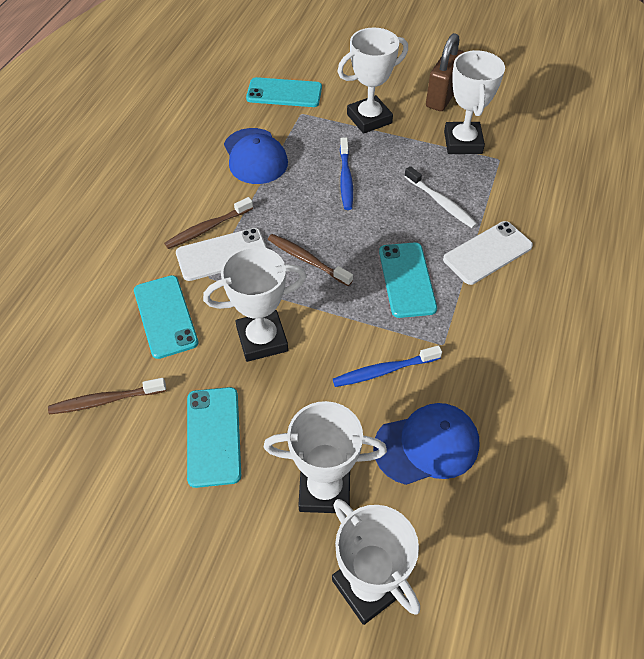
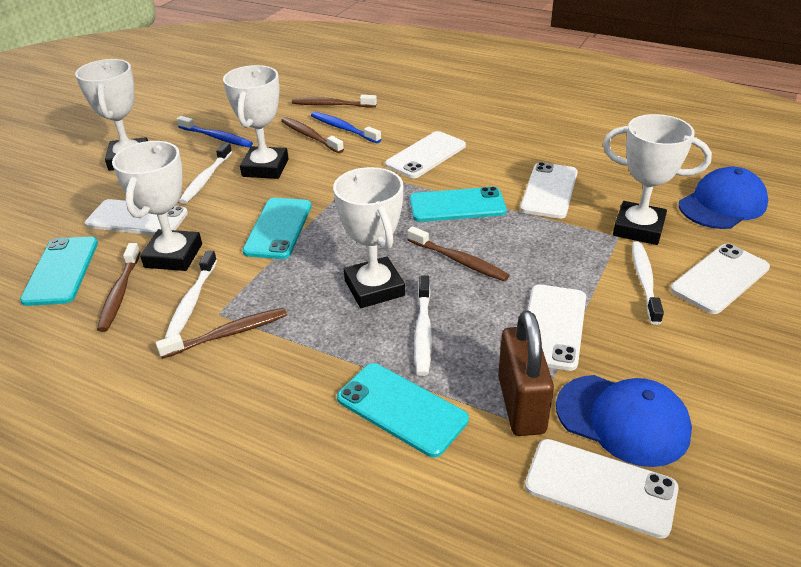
brown toothbrush: 3 -> 5
white phone: 2 -> 6
white toothbrush: 1 -> 4

